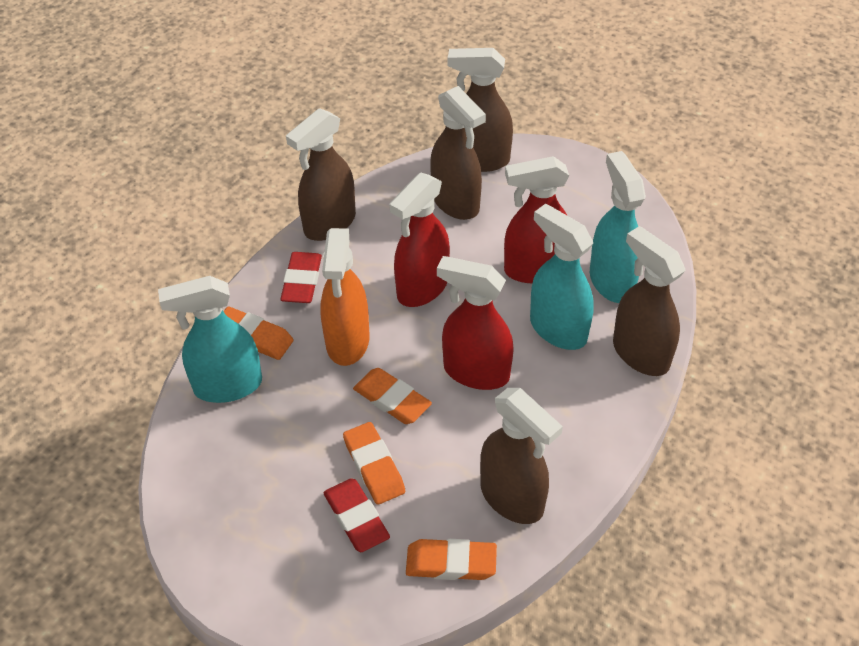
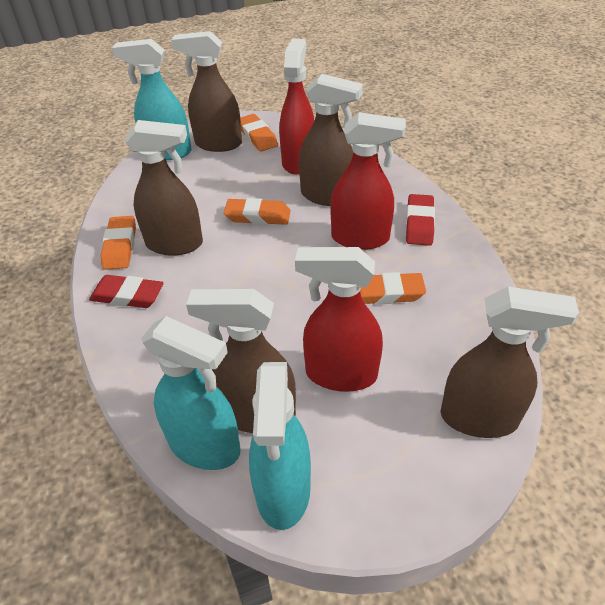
orange spray bottle: 1 -> 0

